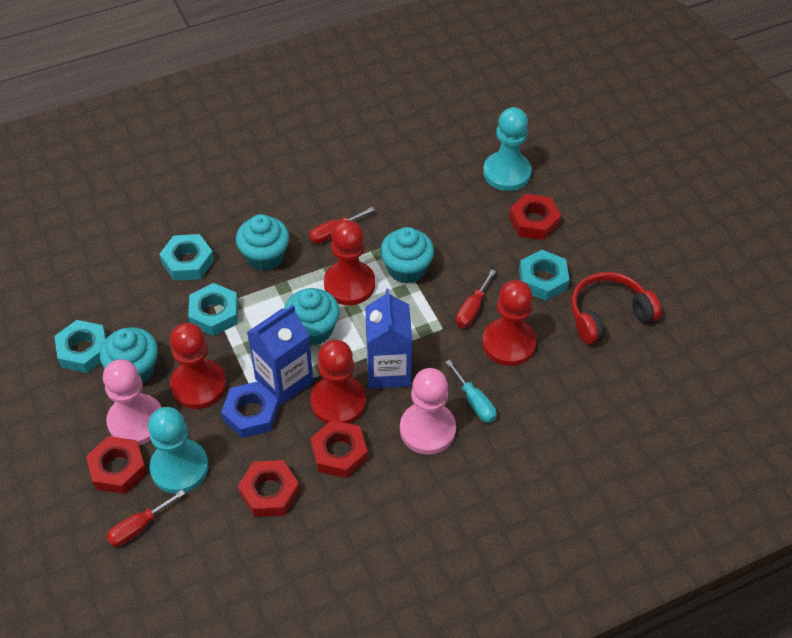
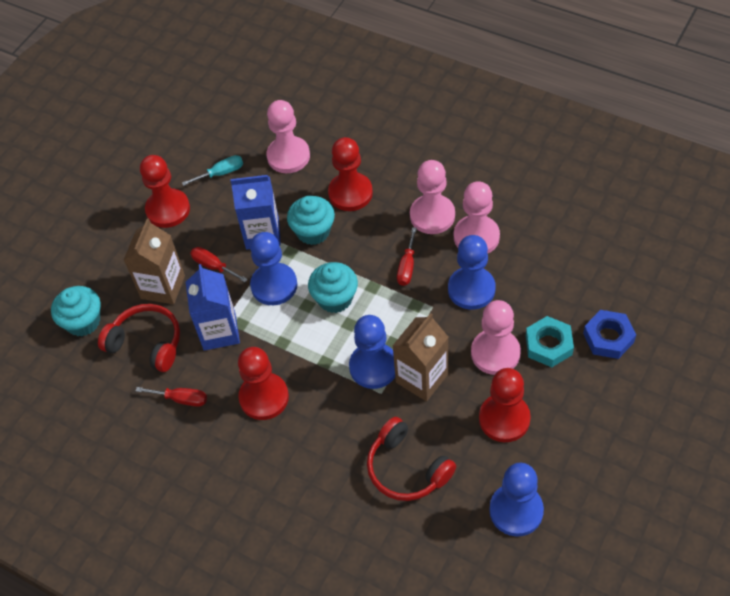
blue pawn: 0 -> 4
brown carton: 0 -> 2
pink pawn: 2 -> 4
red headphones: 1 -> 2
red nut: 4 -> 0
turquoise cupcake: 4 -> 3
turquoise nut: 4 -> 1
turquoise pawn: 2 -> 0

